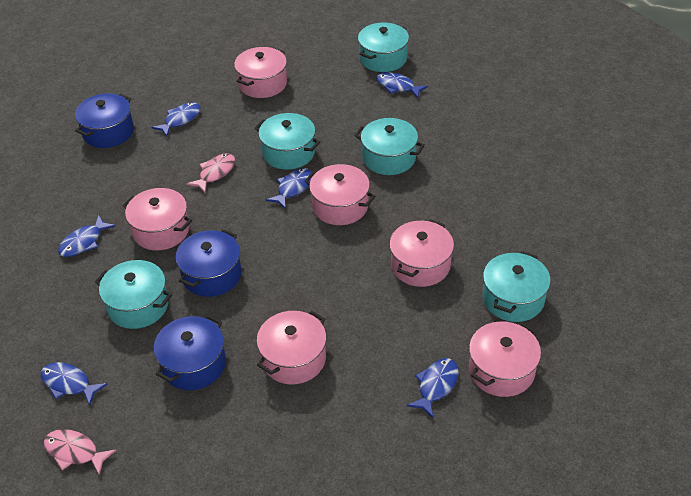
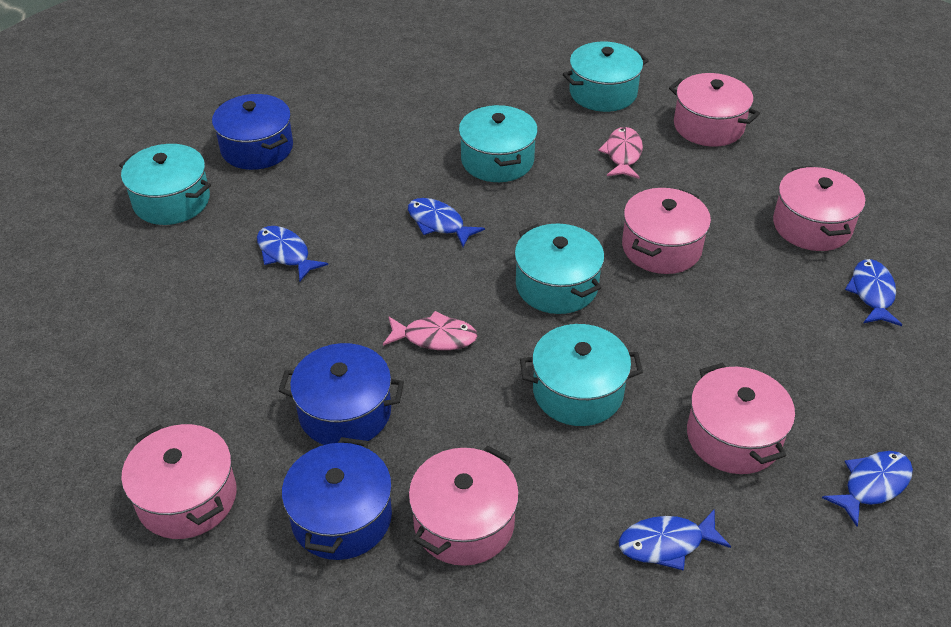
blue fish: 6 -> 5

